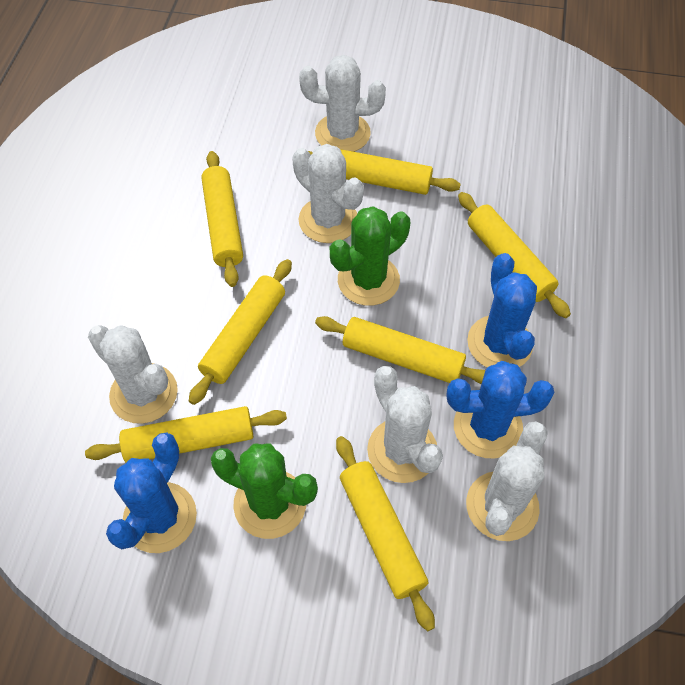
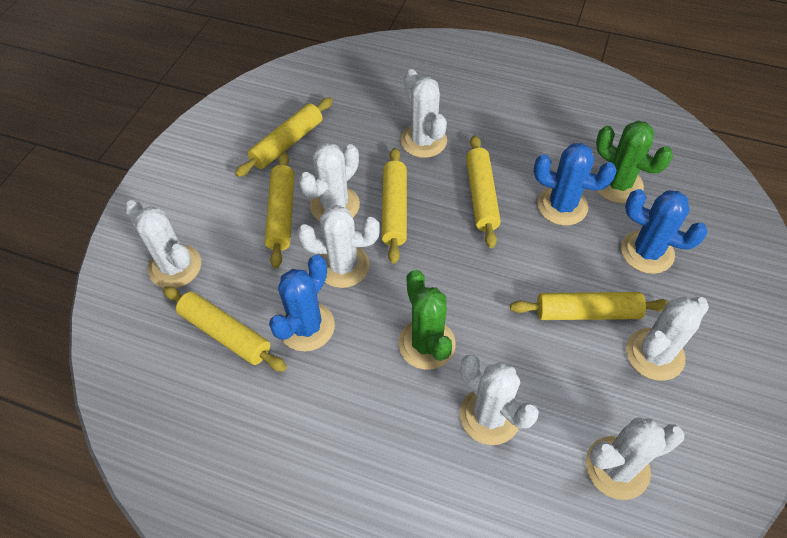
white cactus: 5 -> 7
yellow rolling pin: 7 -> 6

